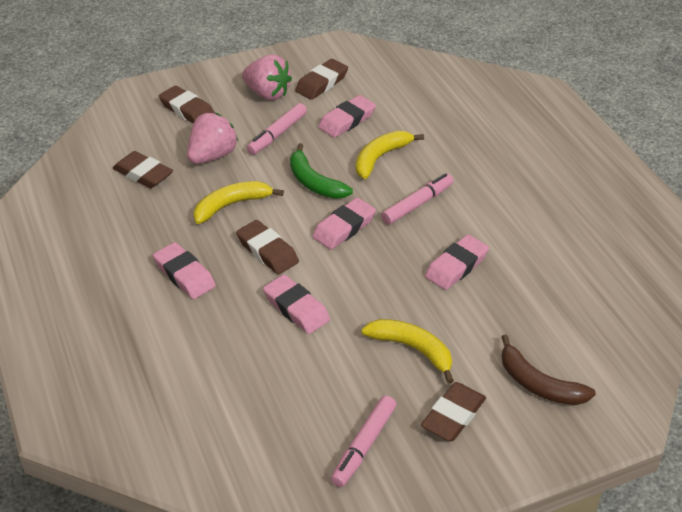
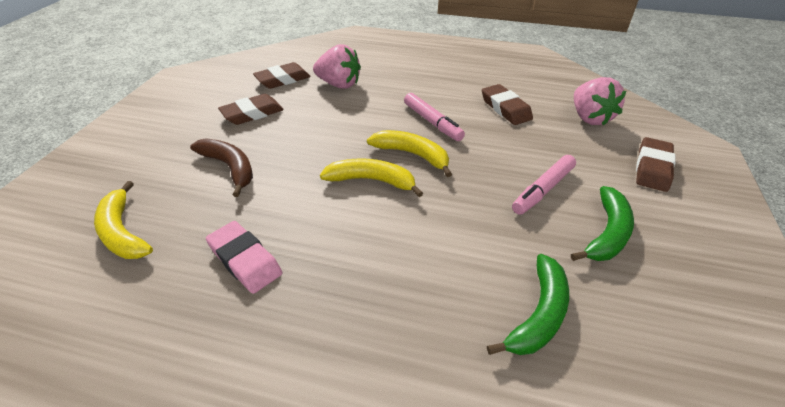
brown eraser: 5 -> 4
green banana: 1 -> 2
pink eraser: 5 -> 1
pink marker: 3 -> 2

